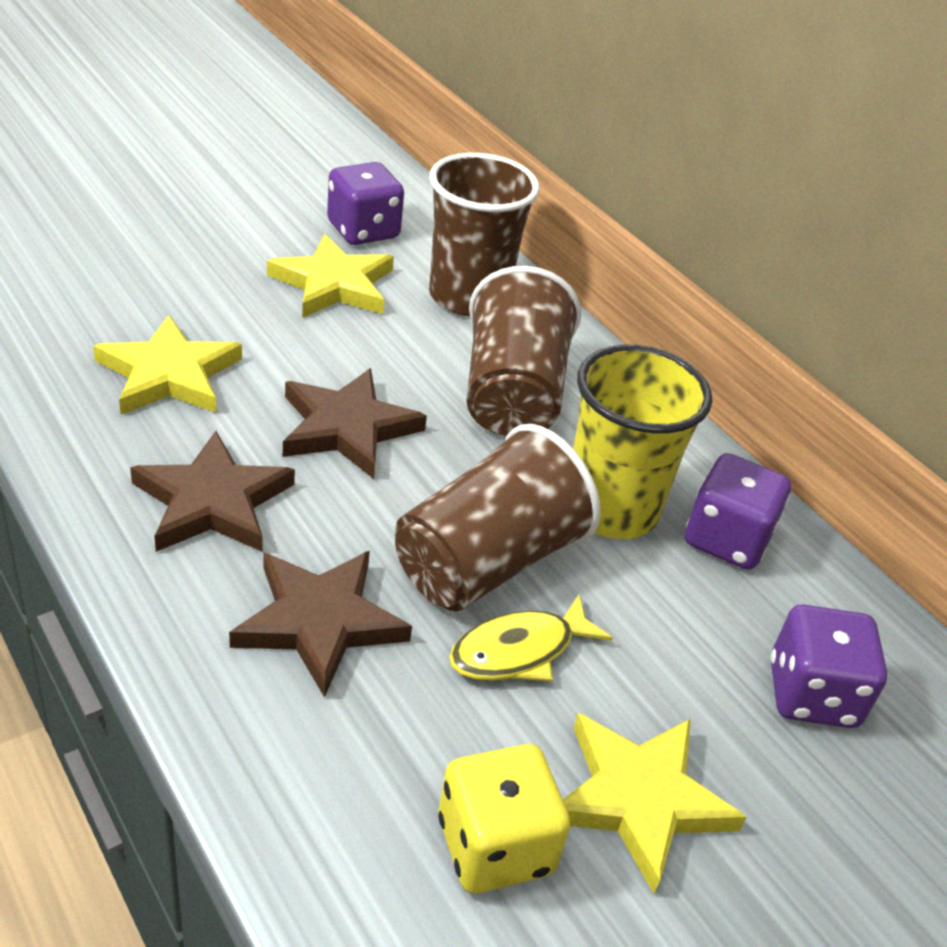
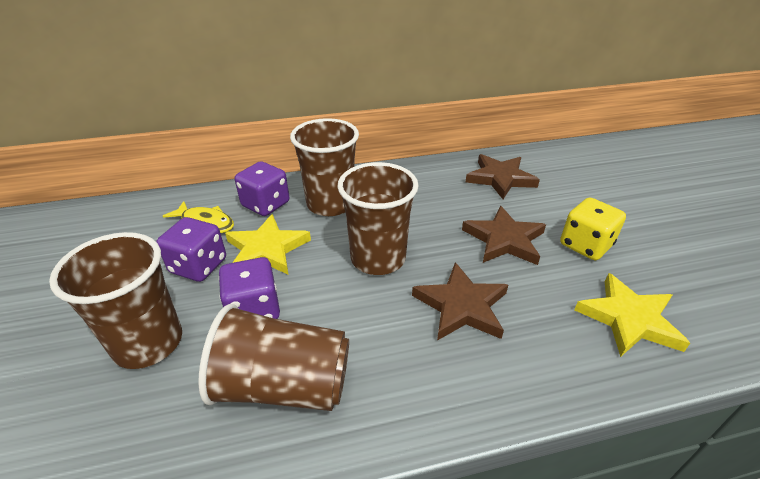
brown cup: 3 -> 4
yellow cup: 1 -> 0
yellow star: 3 -> 2

